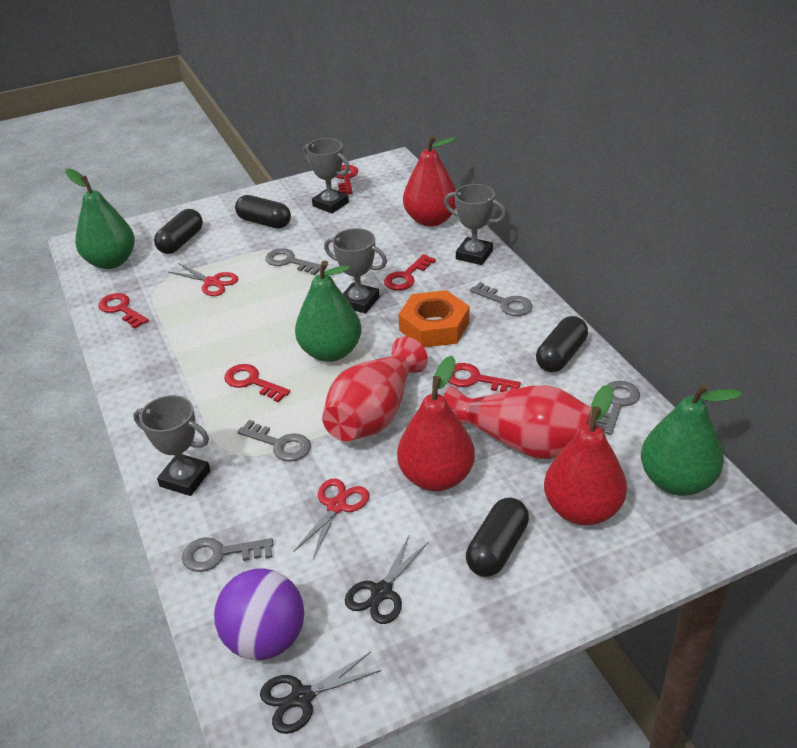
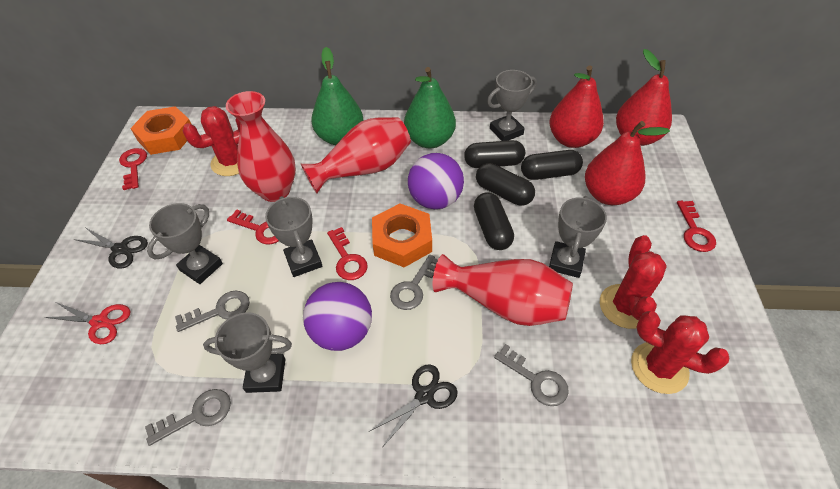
green pear: 3 -> 2
grey key: 5 -> 4
grey trophy: 4 -> 5
orange nut: 1 -> 2
purple ball: 1 -> 2
red cactus: 0 -> 3
red key: 5 -> 4
red scissors: 2 -> 1
red vase: 2 -> 3

